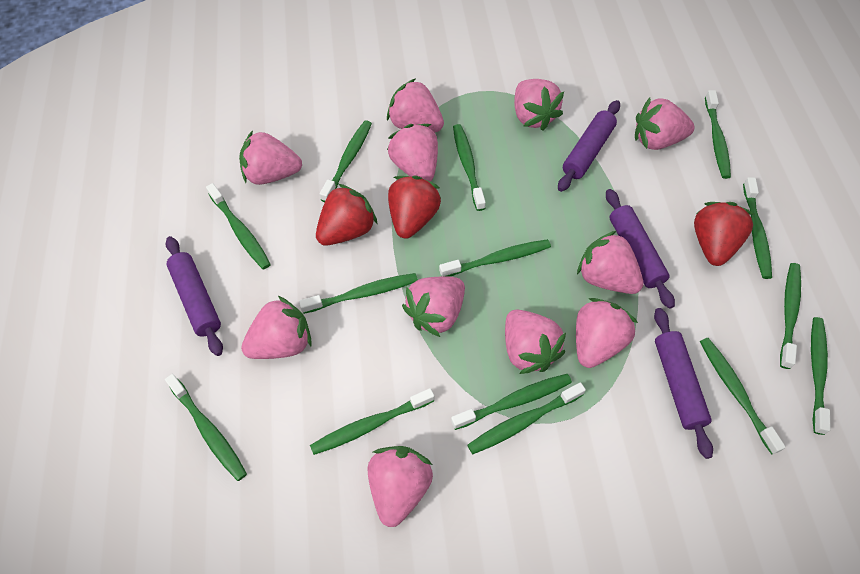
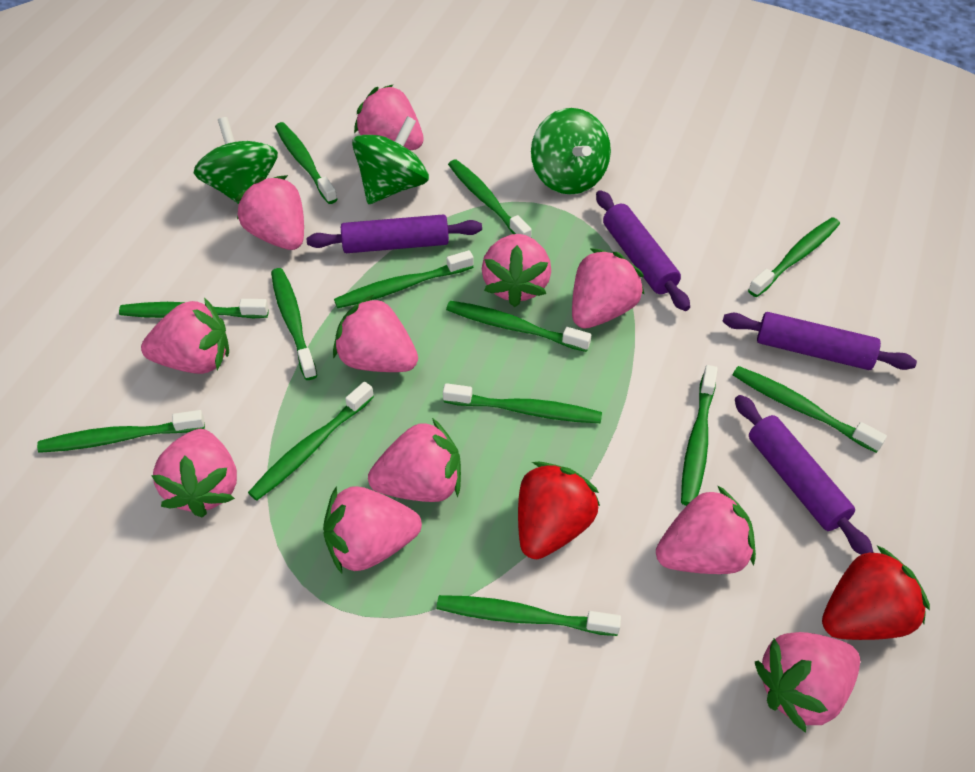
green spinning top: 0 -> 3
green toothbrush: 14 -> 13
red strawberry: 3 -> 2

